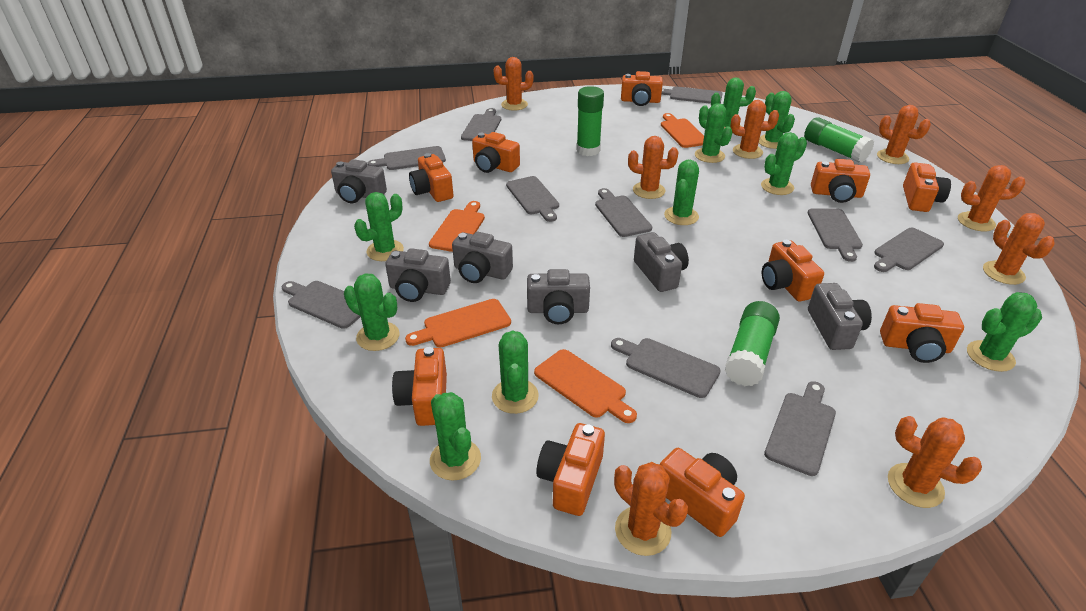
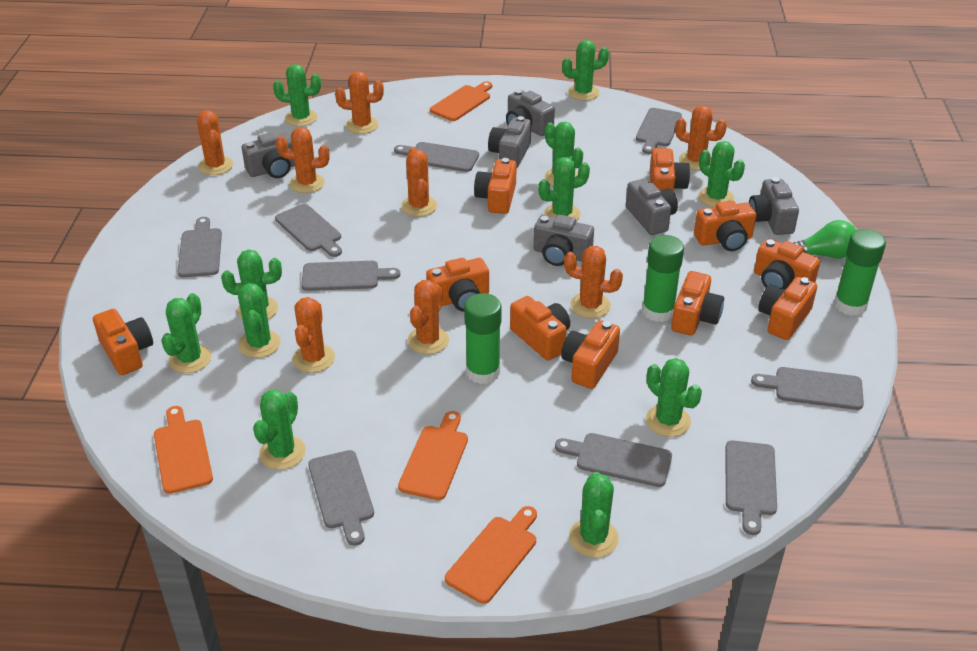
green cactus: 10 -> 11
green light bulb: 0 -> 1
grey cutting board: 10 -> 9

